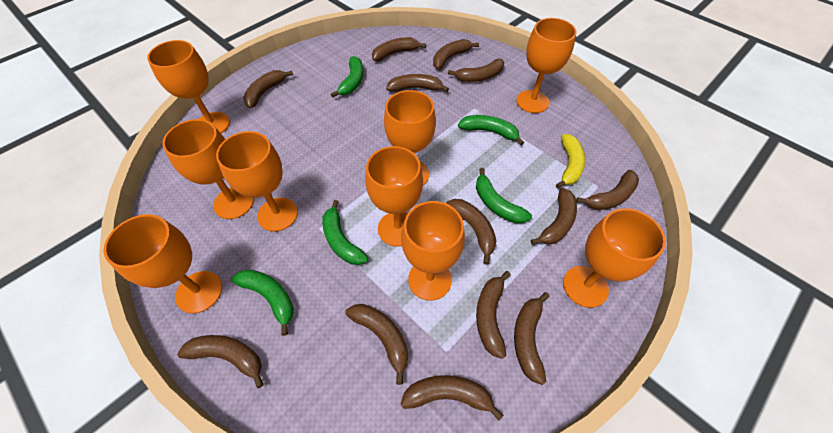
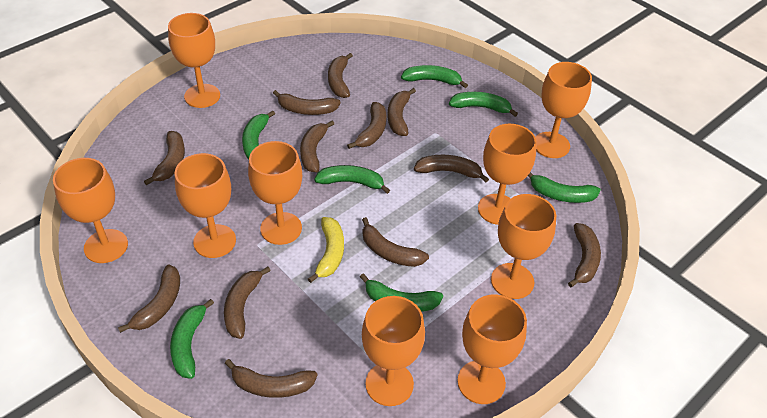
brown banana: 13 -> 12
green banana: 5 -> 7

